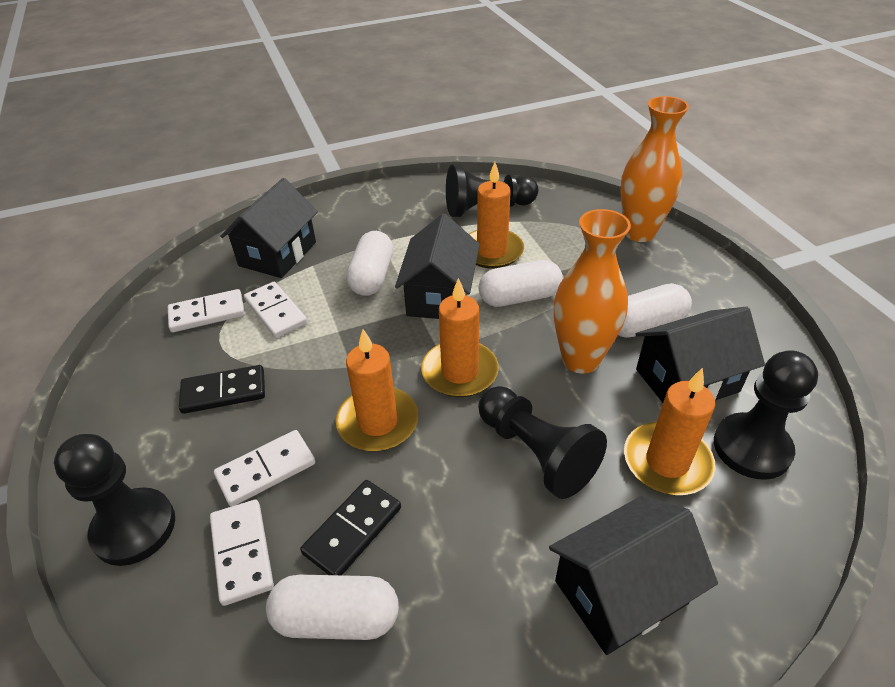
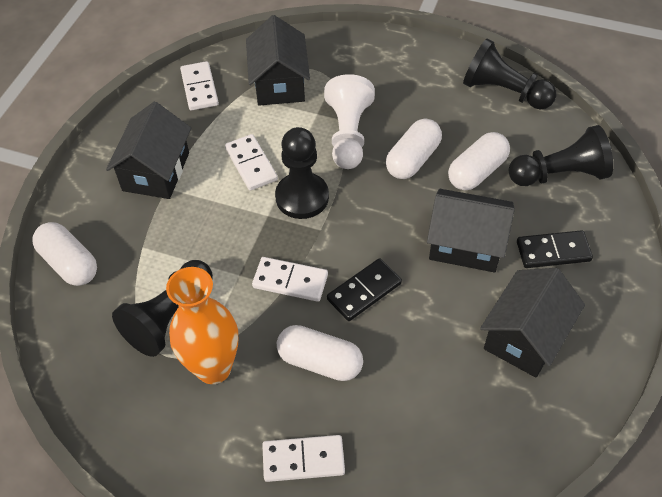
orange candle: 4 -> 0
orange vase: 2 -> 1
white pawn: 0 -> 1

